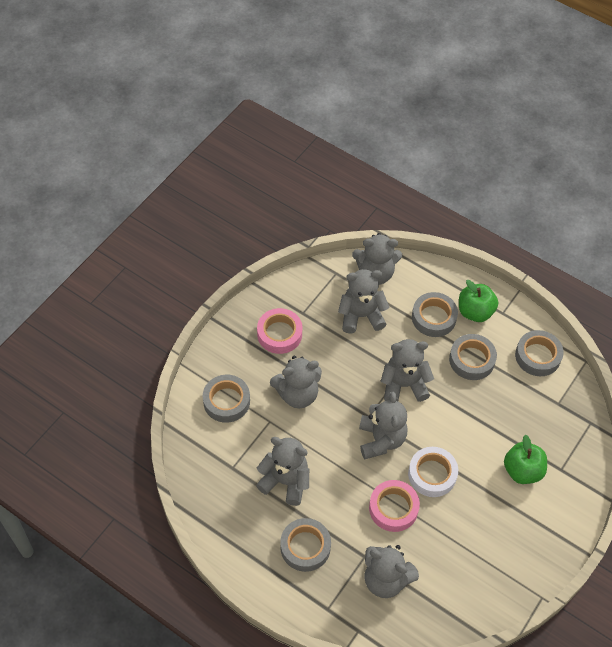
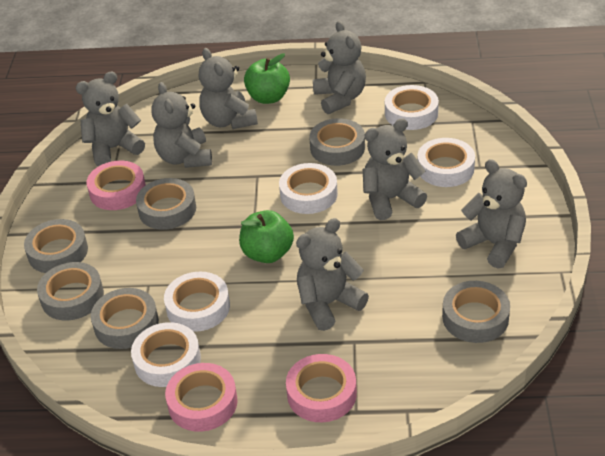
grey tape: 5 -> 6
pink tape: 2 -> 3
white tape: 1 -> 5

